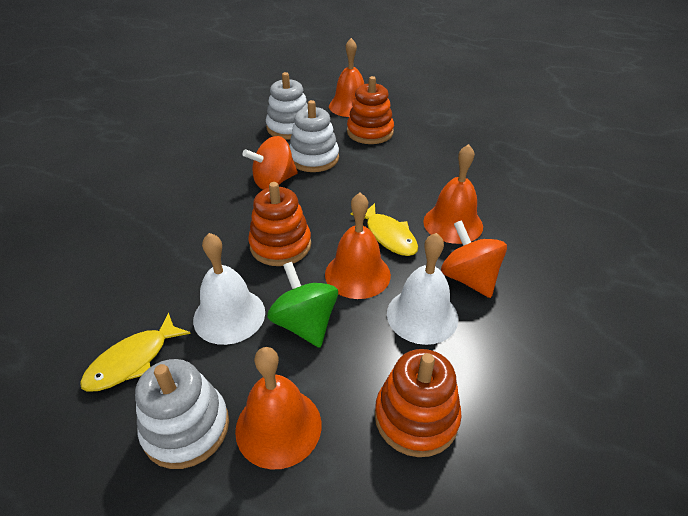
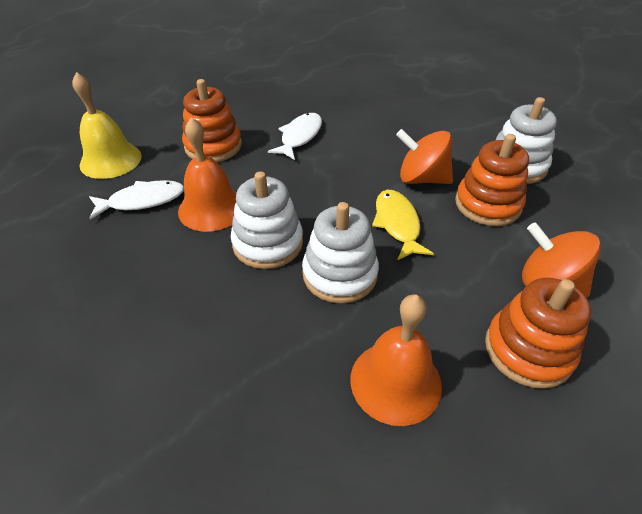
green spinning top: 1 -> 0
orange bell: 4 -> 2
white bell: 2 -> 0
white fish: 0 -> 2
yellow bell: 0 -> 1
yellow fish: 2 -> 1

